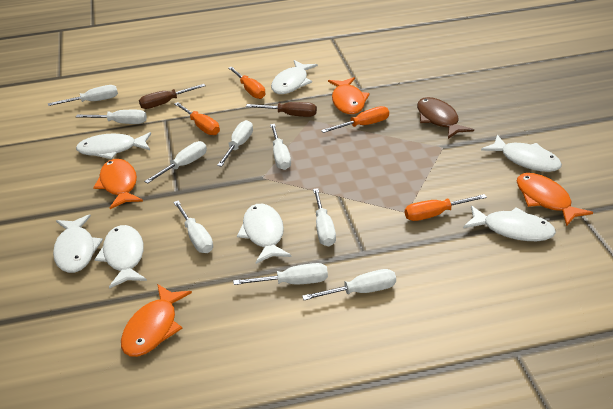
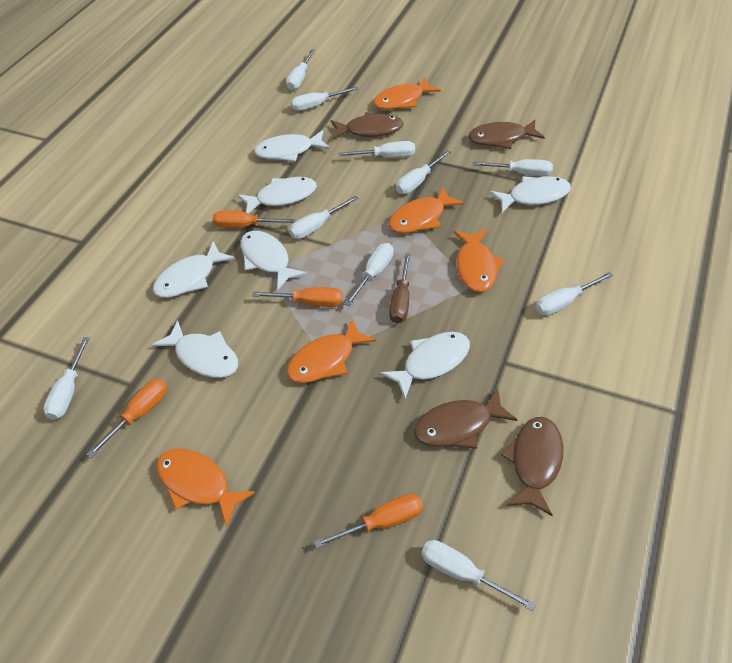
brown fish: 1 -> 4
brown screwdriver: 2 -> 1
orange fish: 4 -> 5
white screwdriver: 9 -> 10

